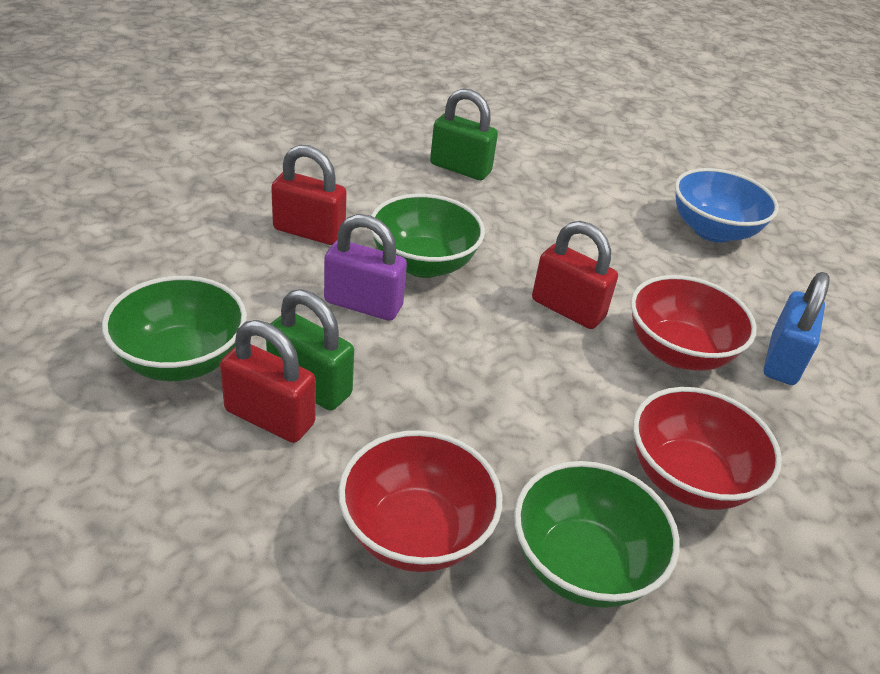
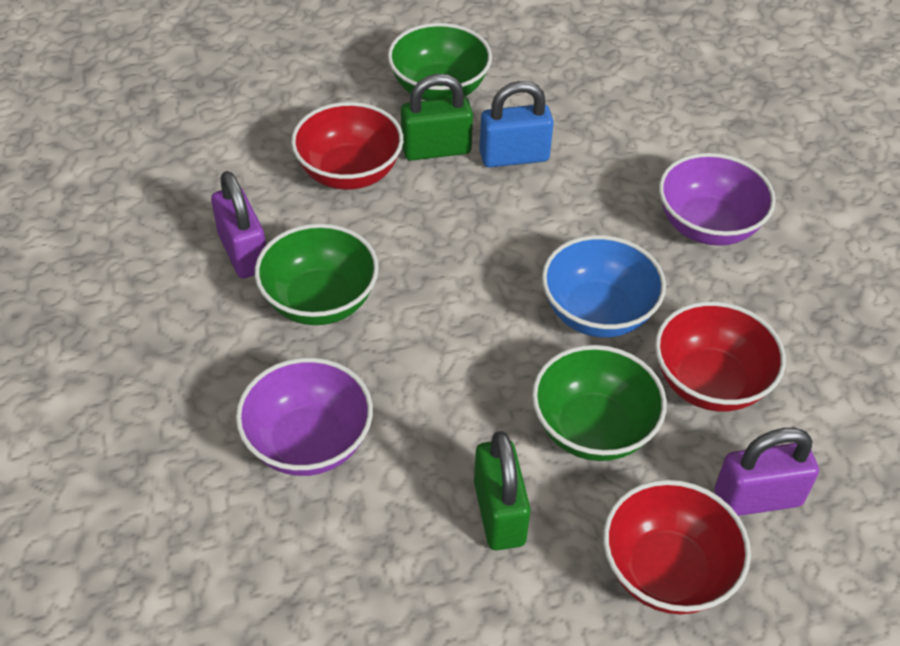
purple bowl: 0 -> 2
purple padlock: 1 -> 2
red padlock: 3 -> 0

